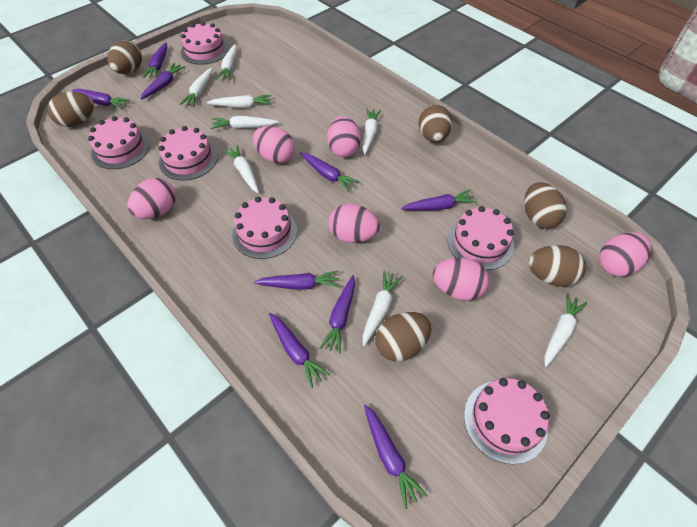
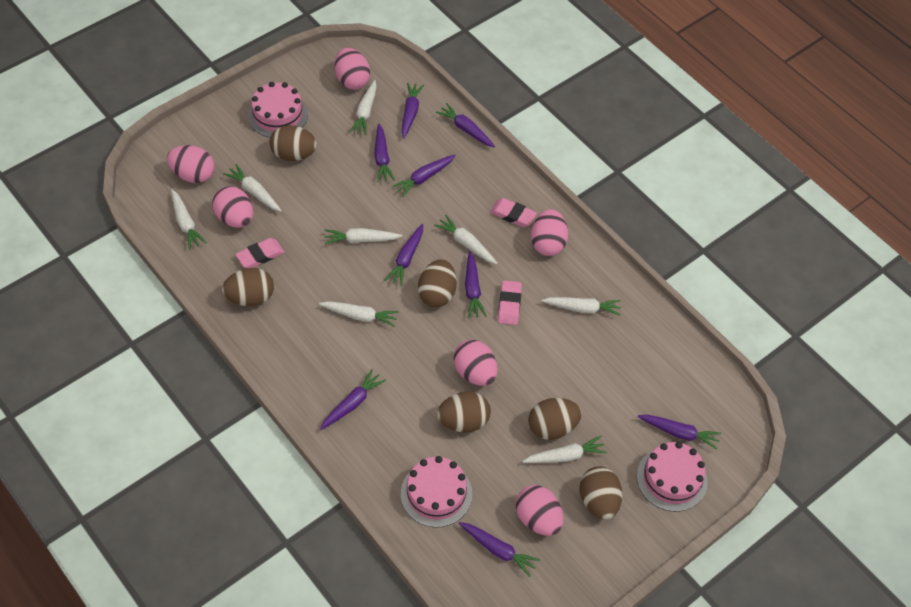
pink cake: 6 -> 3
pink eraser: 0 -> 3

